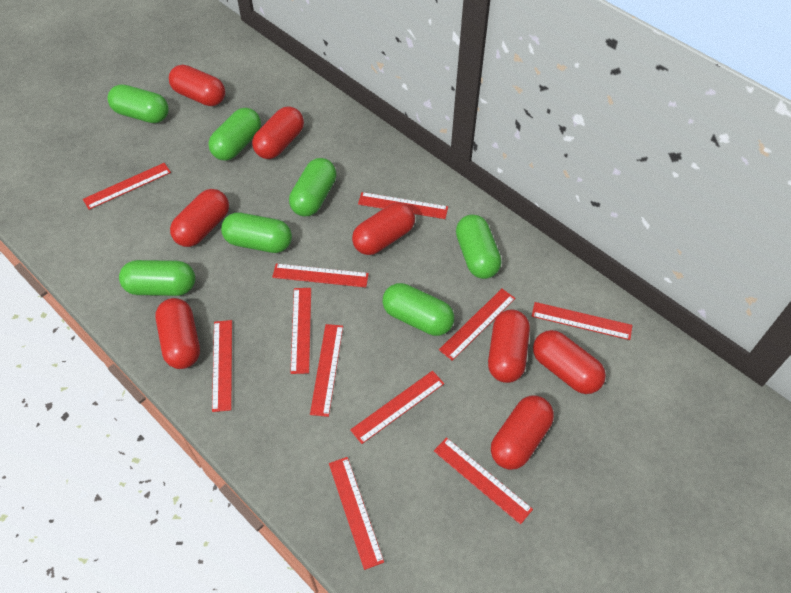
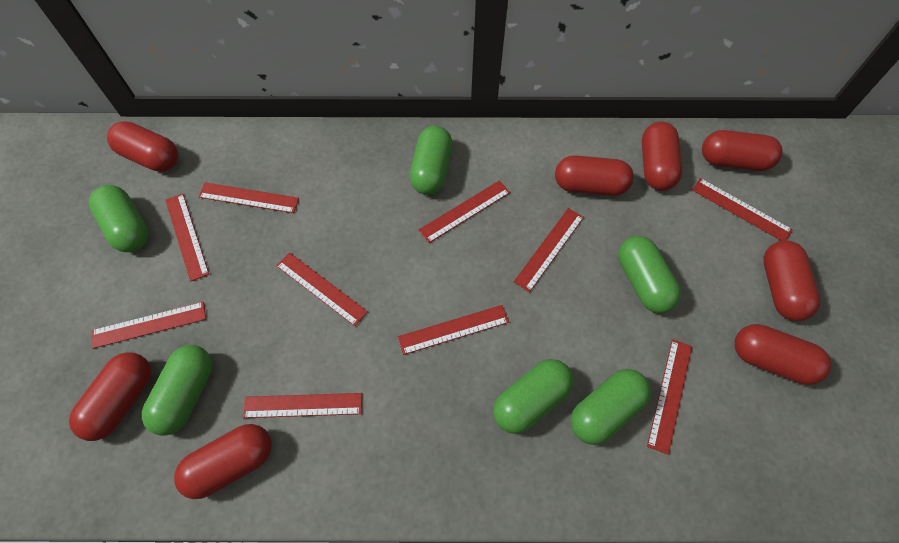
green capsule: 7 -> 6
red ruler: 11 -> 10

